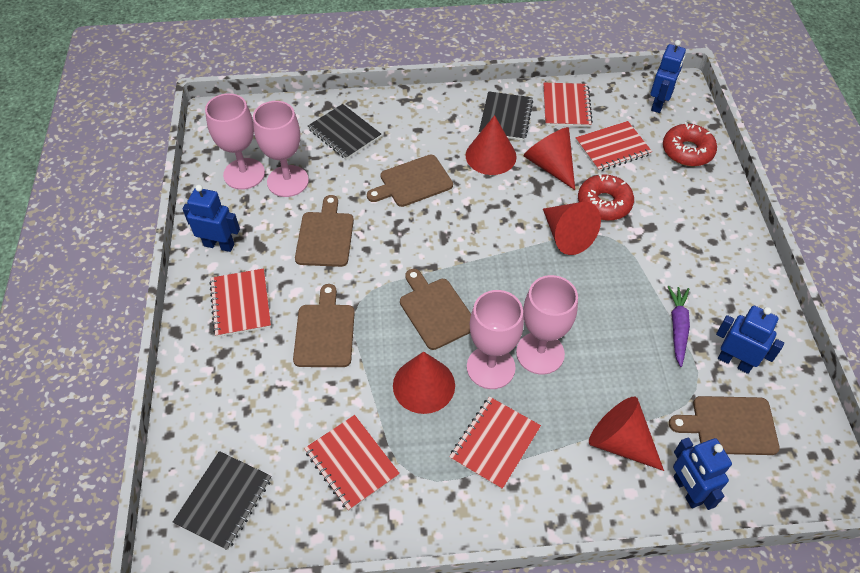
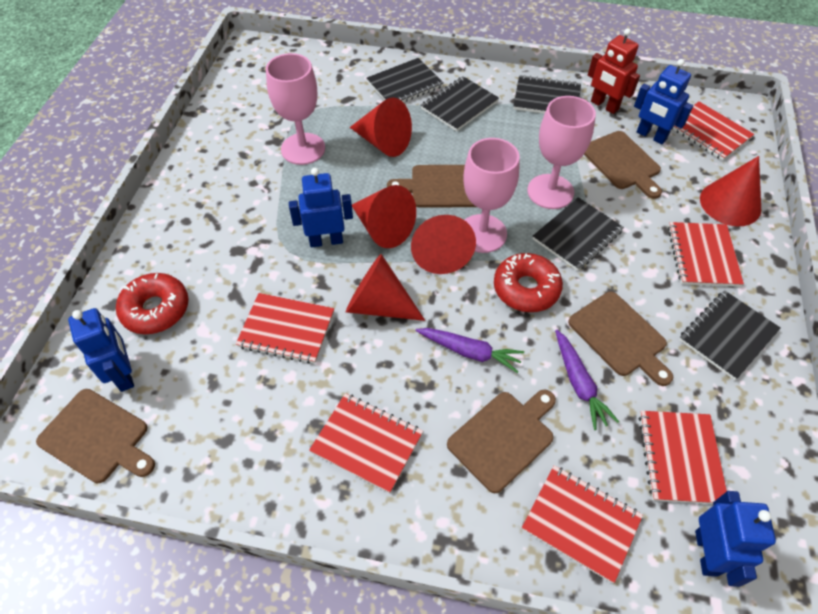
black notebook: 3 -> 5
pink goblet: 4 -> 3
purple carrot: 1 -> 2
red notebook: 5 -> 6
red robot: 0 -> 1

